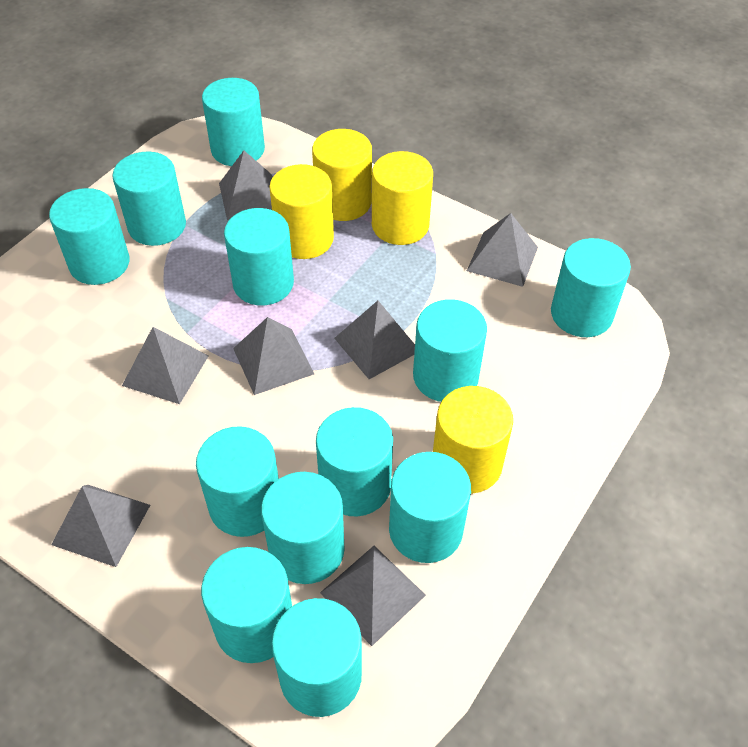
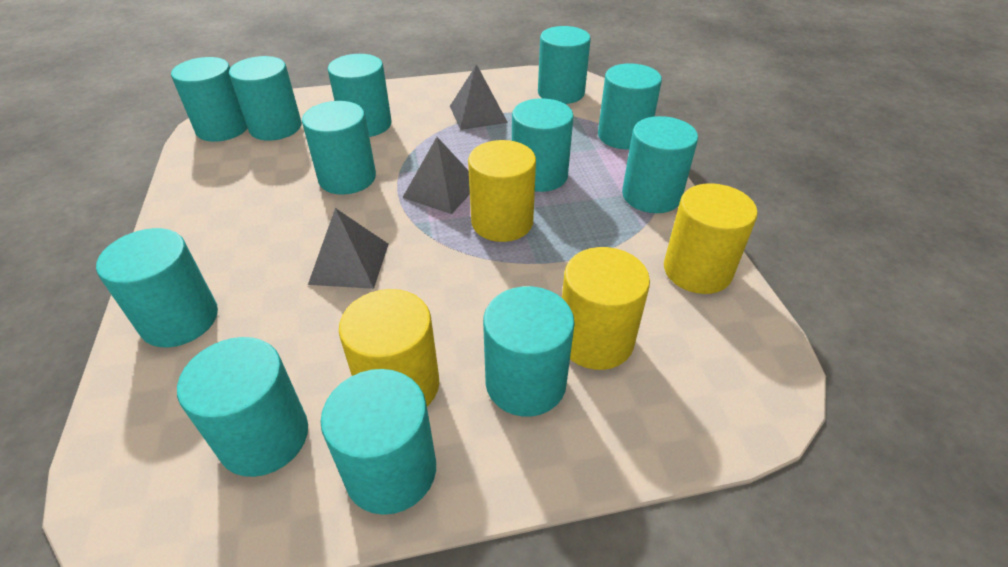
grey pyramid: 7 -> 3

